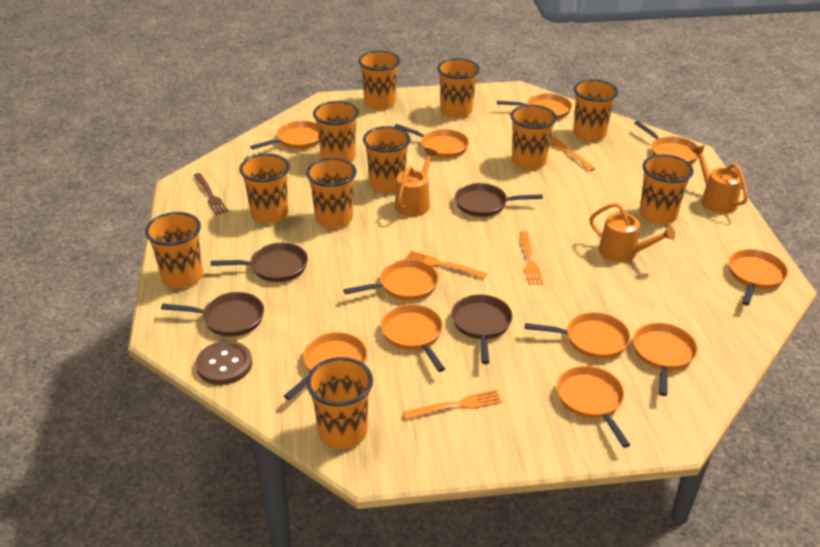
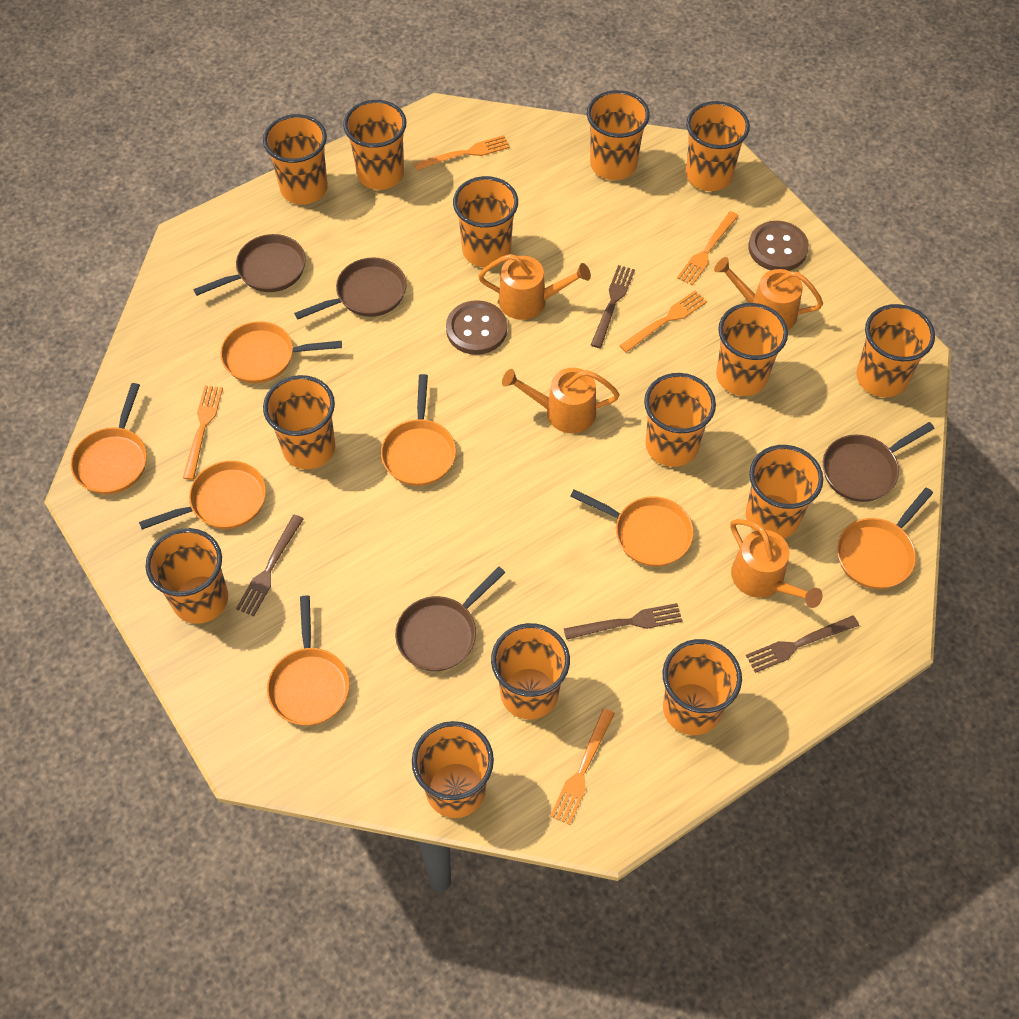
brown button: 1 -> 2
brown fork: 1 -> 4
orange cup: 11 -> 14
orange fork: 4 -> 5
orange pan: 11 -> 7
orange watering can: 3 -> 4

